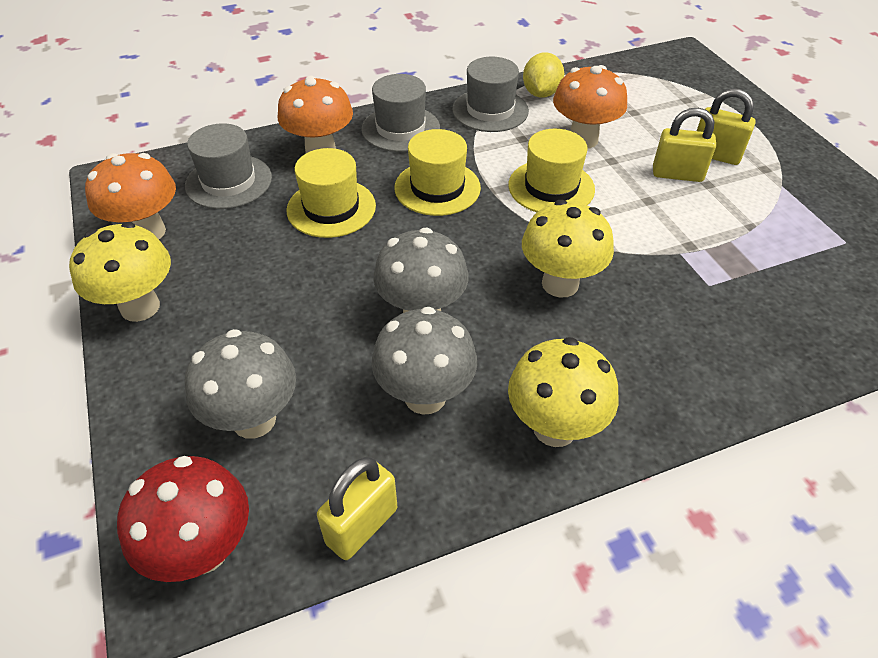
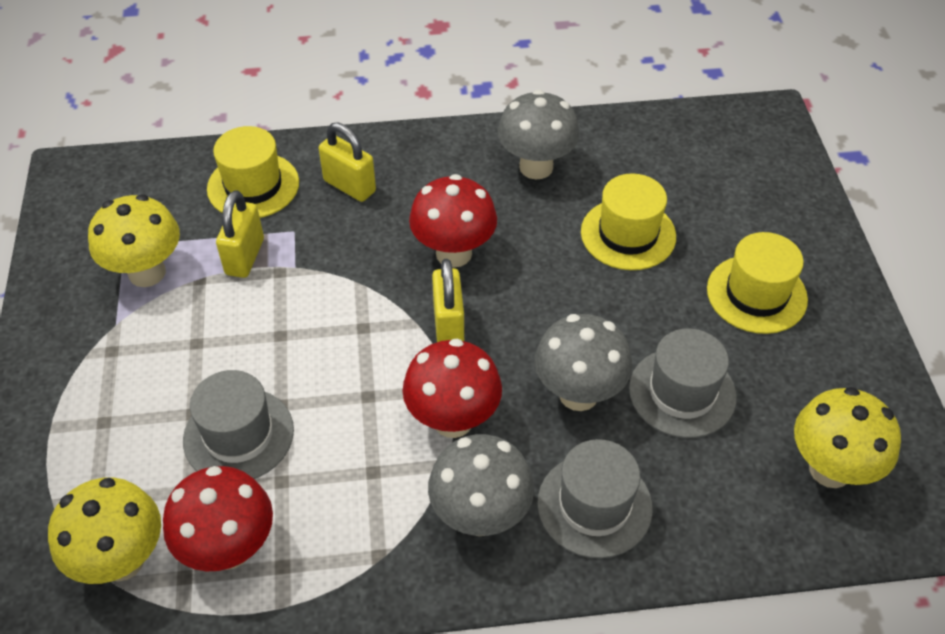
orange mushroom: 3 -> 0
red mushroom: 1 -> 3
yellow lemon: 1 -> 0

